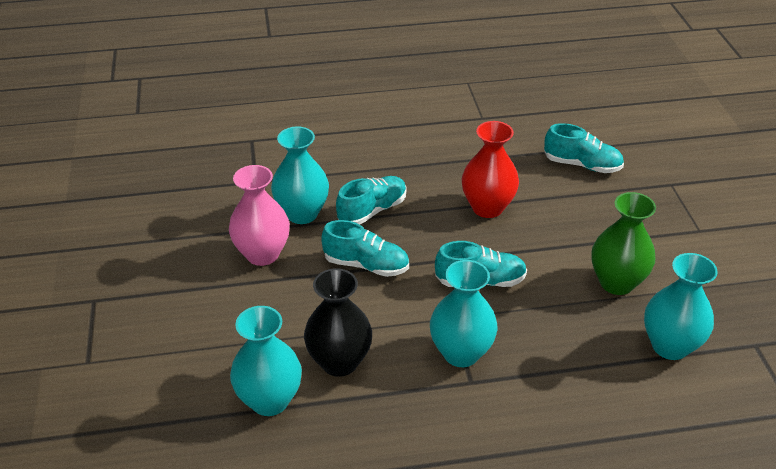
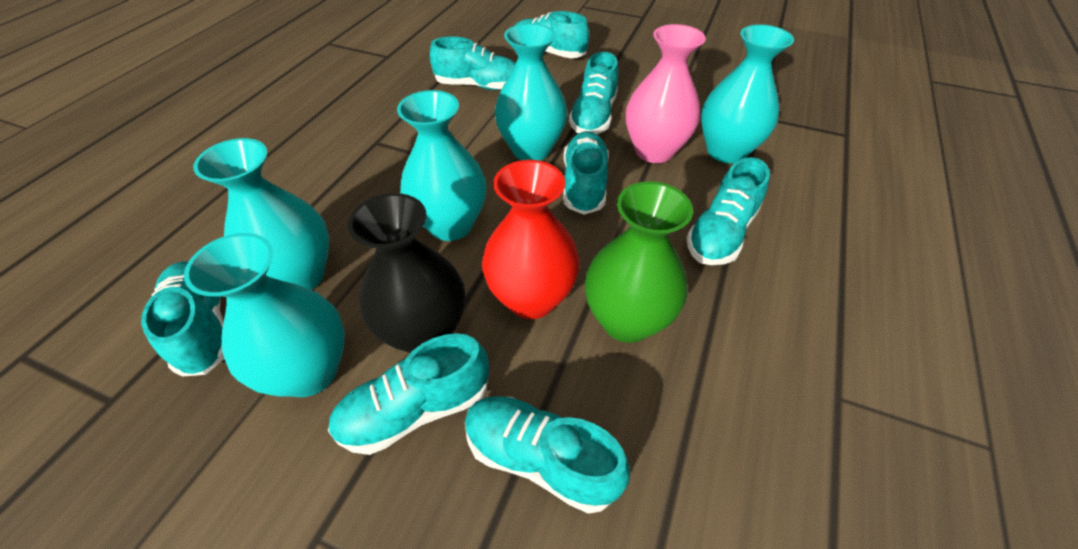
turquoise shoe: 4 -> 8
turquoise vase: 4 -> 5

